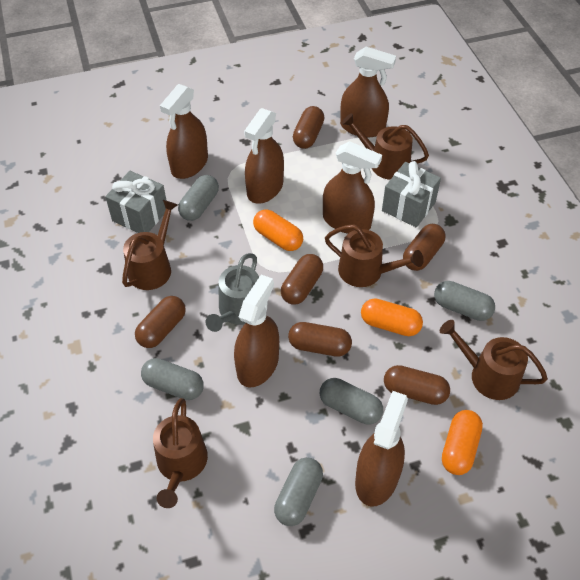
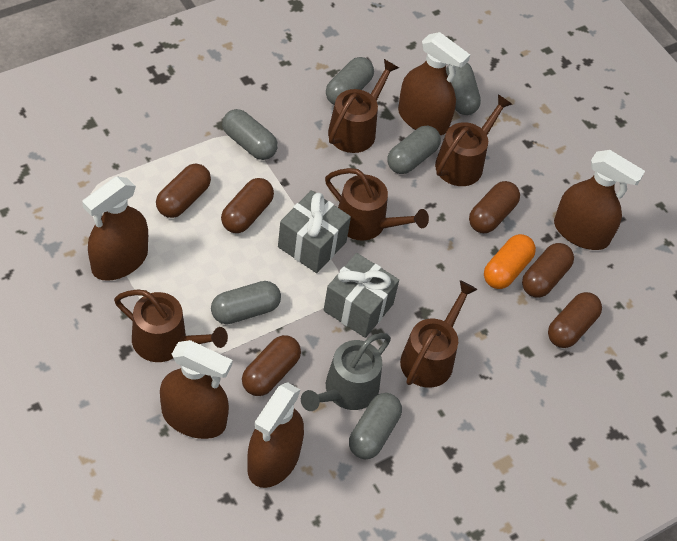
brown spray bottle: 6 -> 5
grey capsule: 5 -> 6
orange capsule: 3 -> 1

